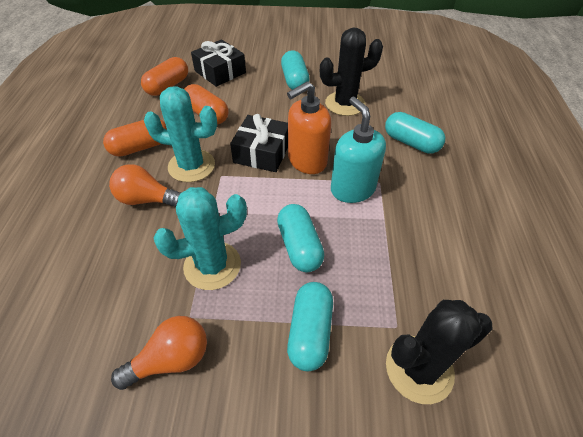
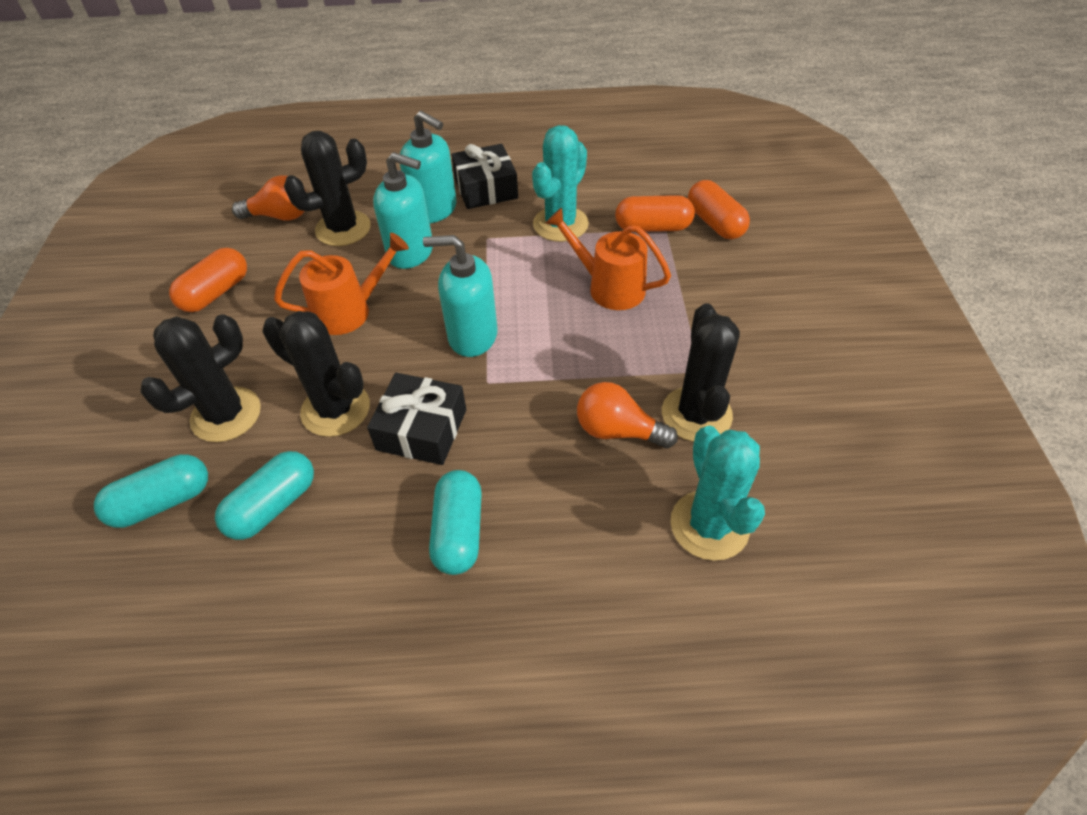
black cactus: 2 -> 4
orange soap dispenser: 1 -> 0
orange watering can: 0 -> 2
turquoise capsule: 4 -> 3
turquoise soap dispenser: 1 -> 3

